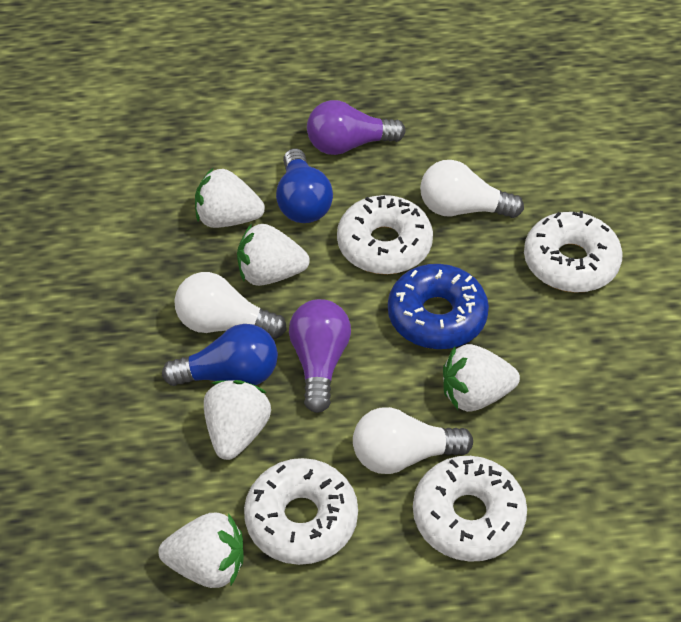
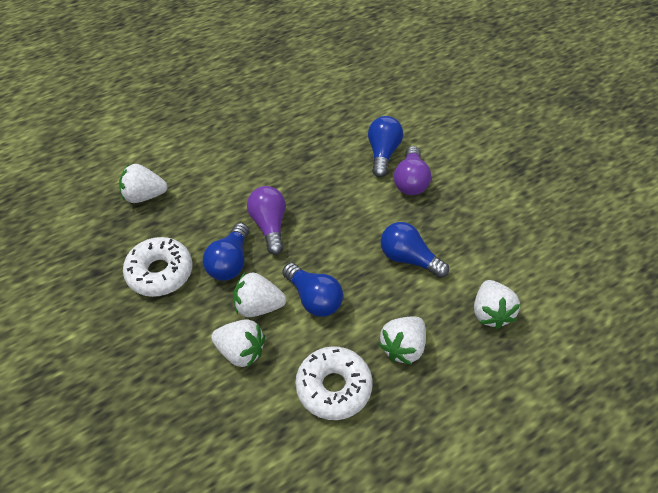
blue donut: 1 -> 0
blue light bulb: 2 -> 4
white donut: 4 -> 2
white light bulb: 3 -> 0

